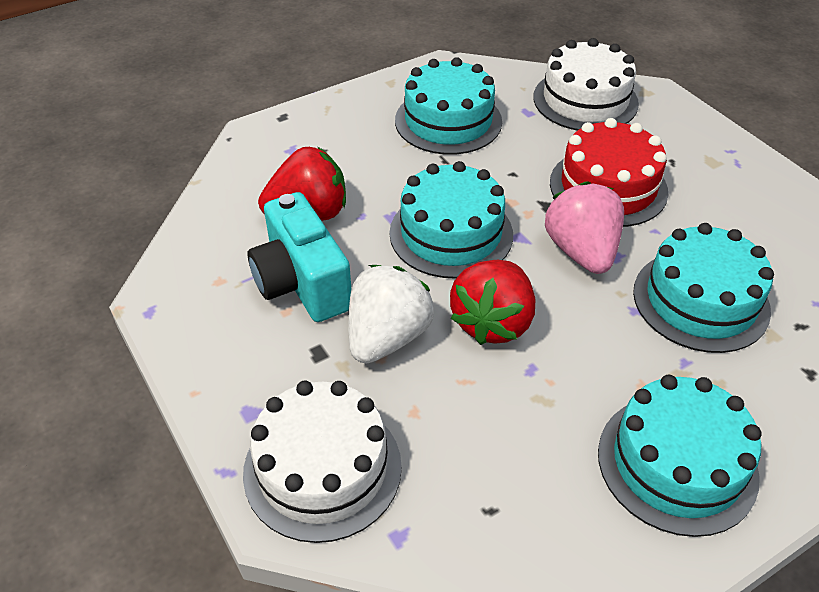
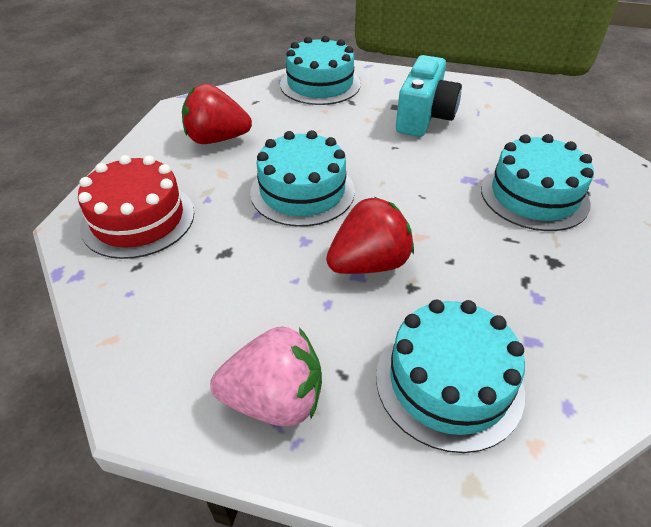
white cake: 2 -> 0
white strawberry: 1 -> 0

